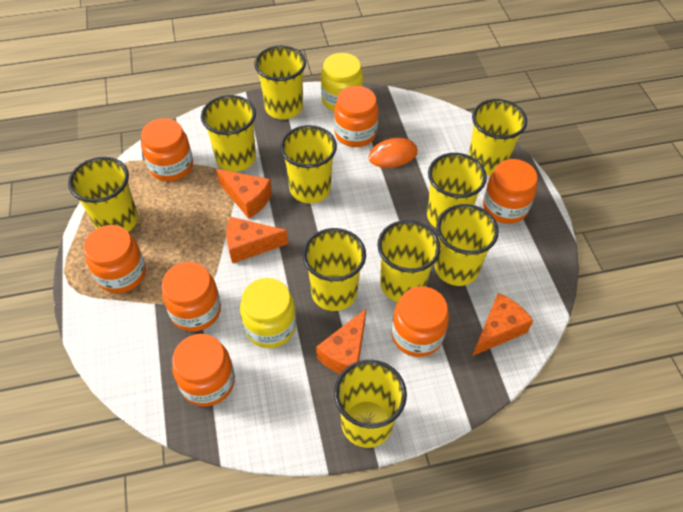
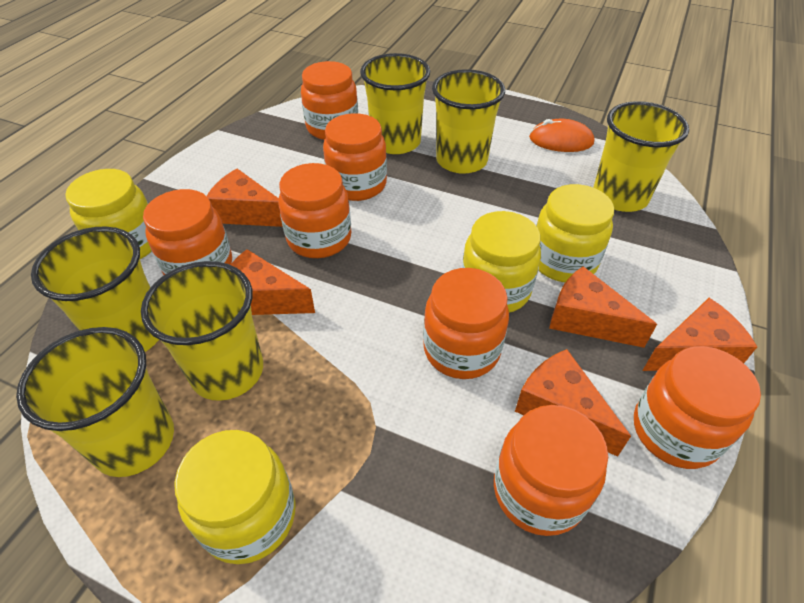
orange cheese: 4 -> 5
yellow cup: 10 -> 6
yellow jar: 2 -> 4

